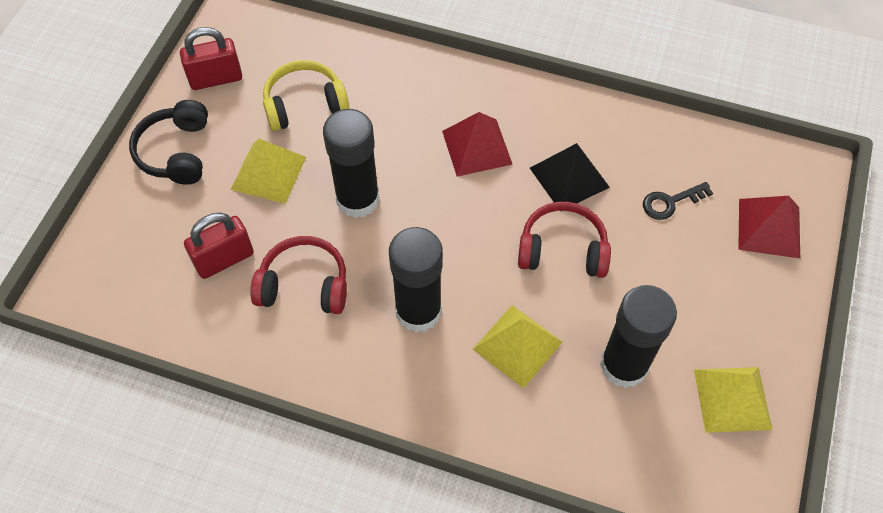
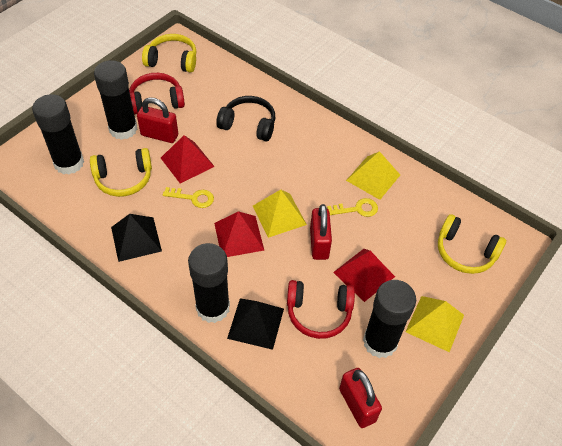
black glue stick: 3 -> 4
black key: 1 -> 0
black pyramid: 1 -> 2
red padlock: 2 -> 3
red pyramid: 2 -> 3
yellow headphones: 1 -> 3
yellow key: 0 -> 2

